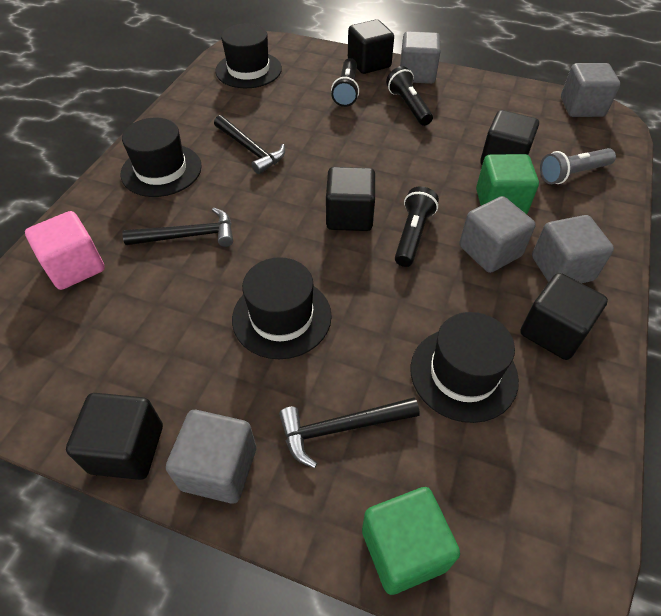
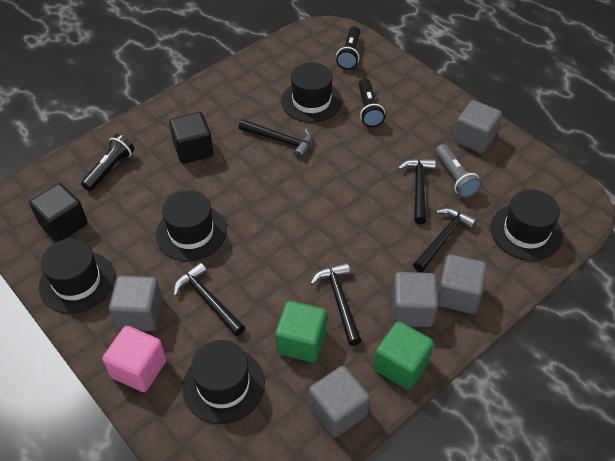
black cube: 5 -> 2
black hammer: 3 -> 5
black hat: 4 -> 5

